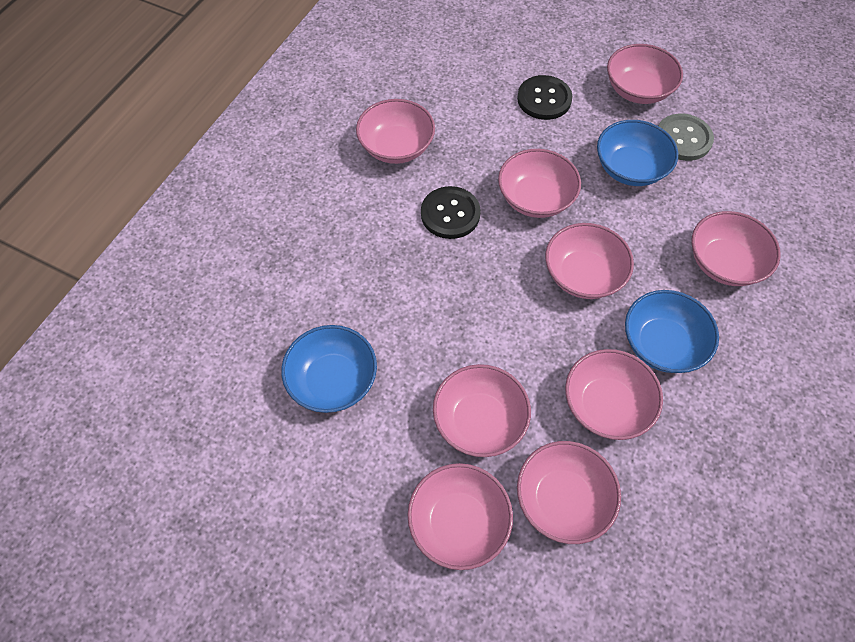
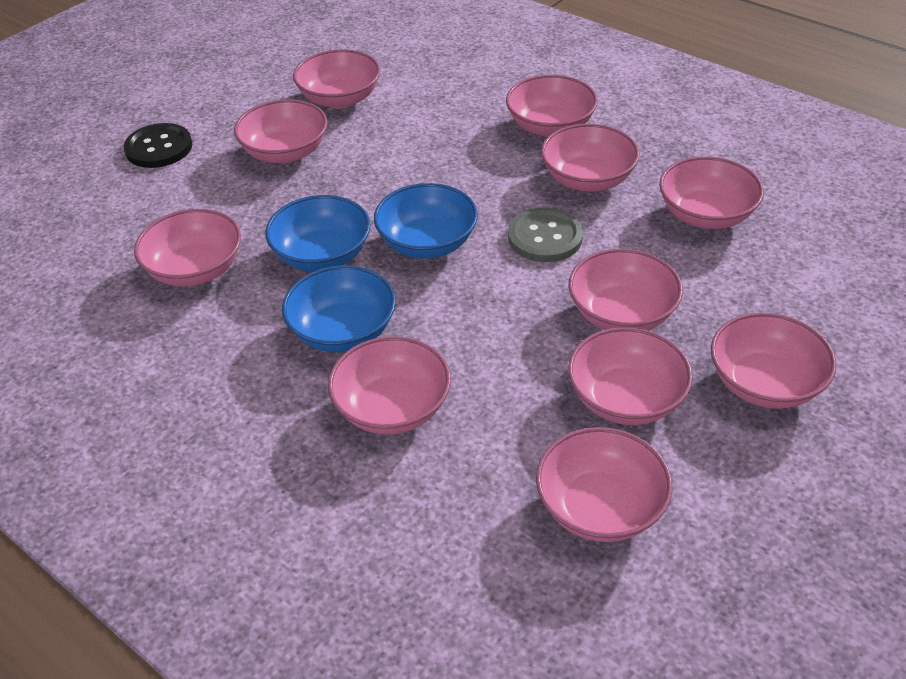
black button: 2 -> 1
pink bowl: 9 -> 11

